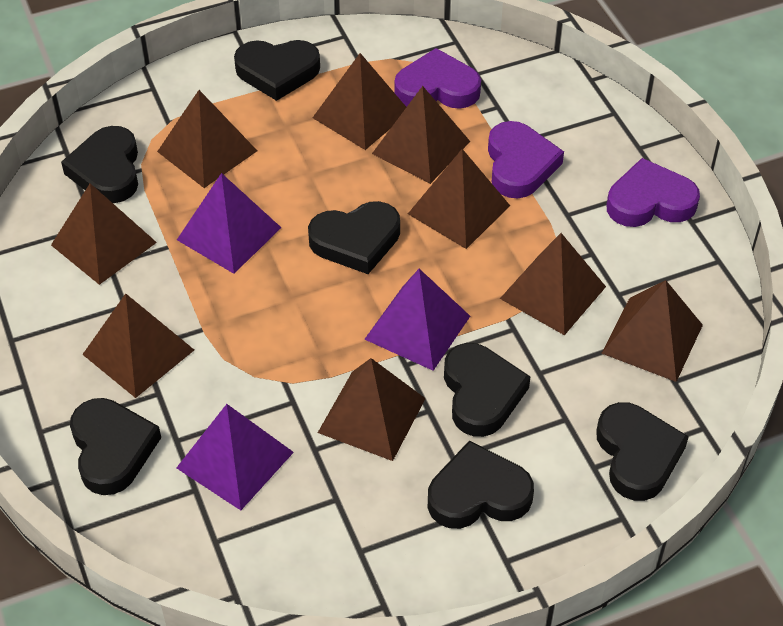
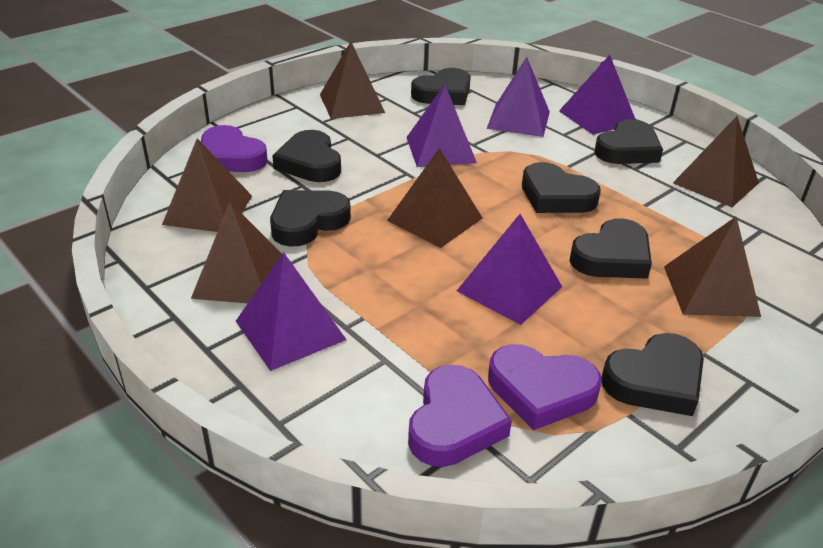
brown pyramid: 9 -> 6
purple pyramid: 3 -> 5

